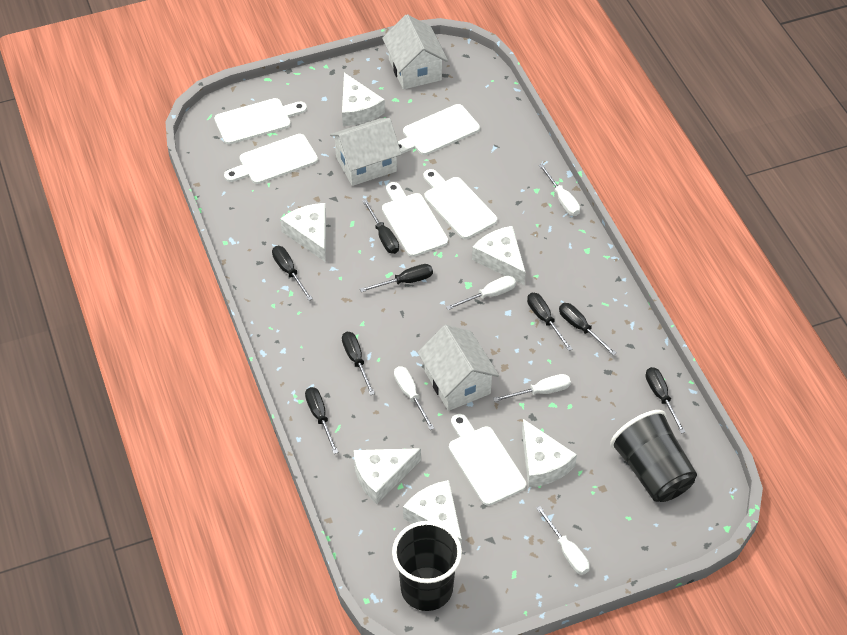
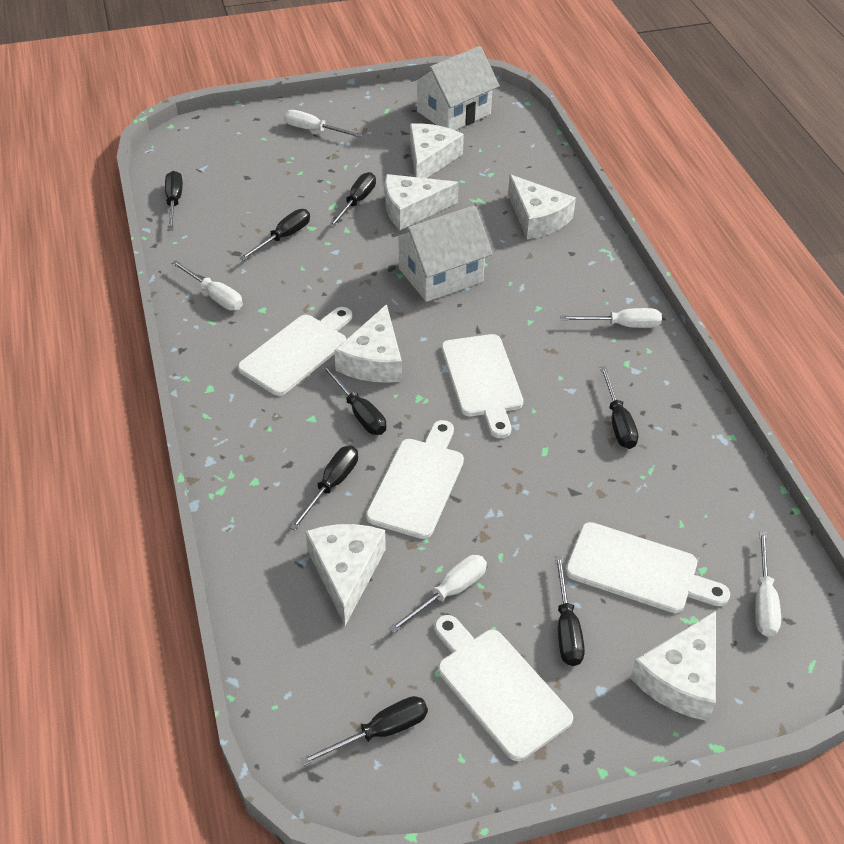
black cup: 2 -> 0
white cutting board: 6 -> 5
white house: 3 -> 2

